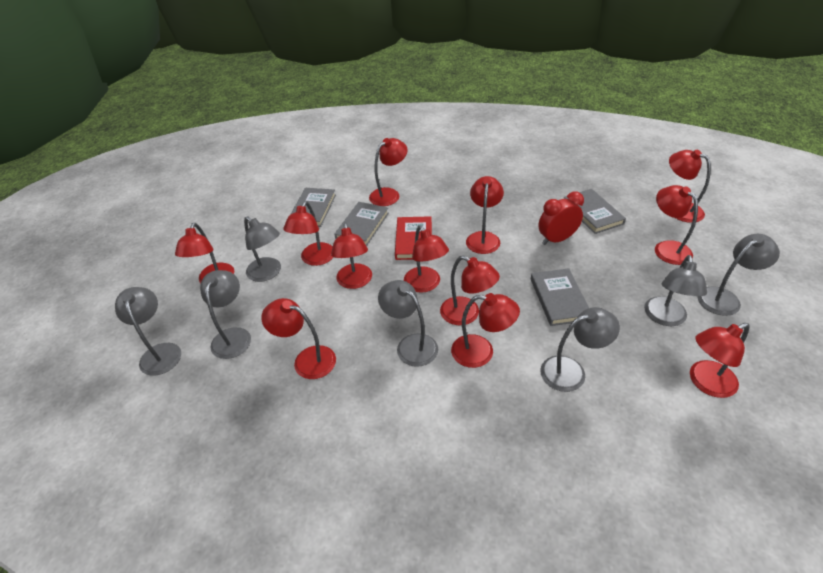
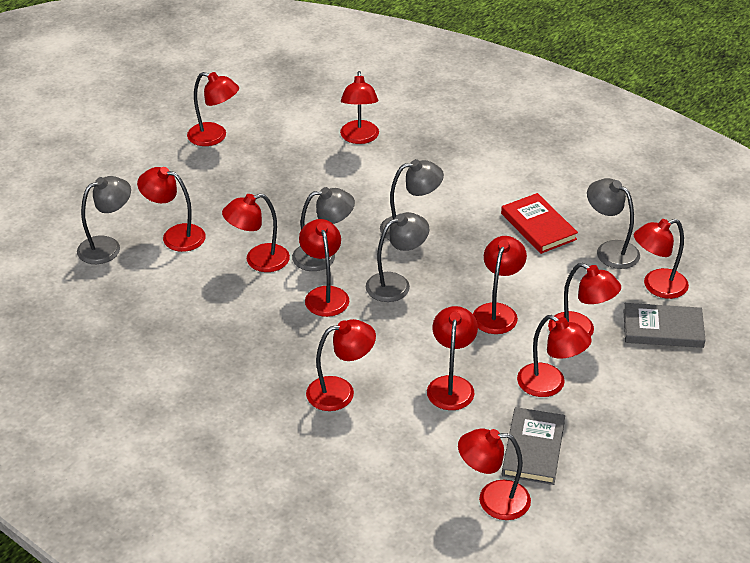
grey book: 4 -> 2
grey lamp: 7 -> 5
red clock: 1 -> 0

